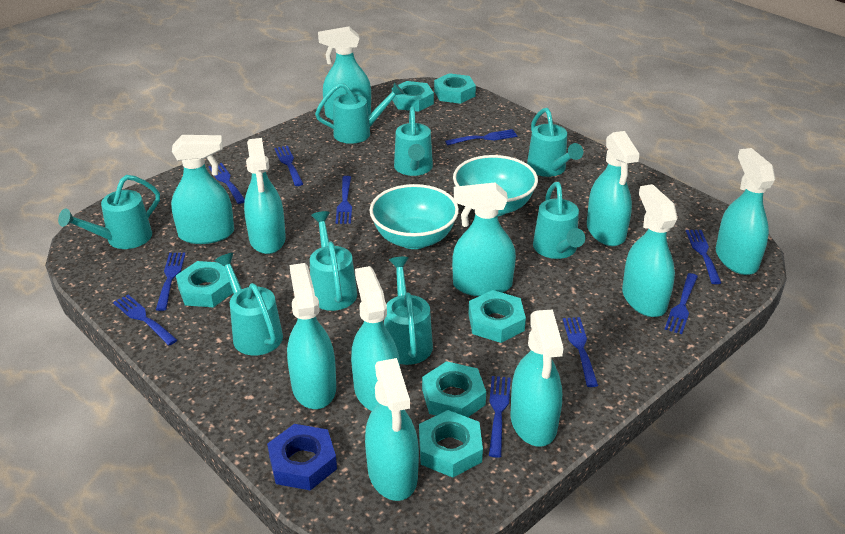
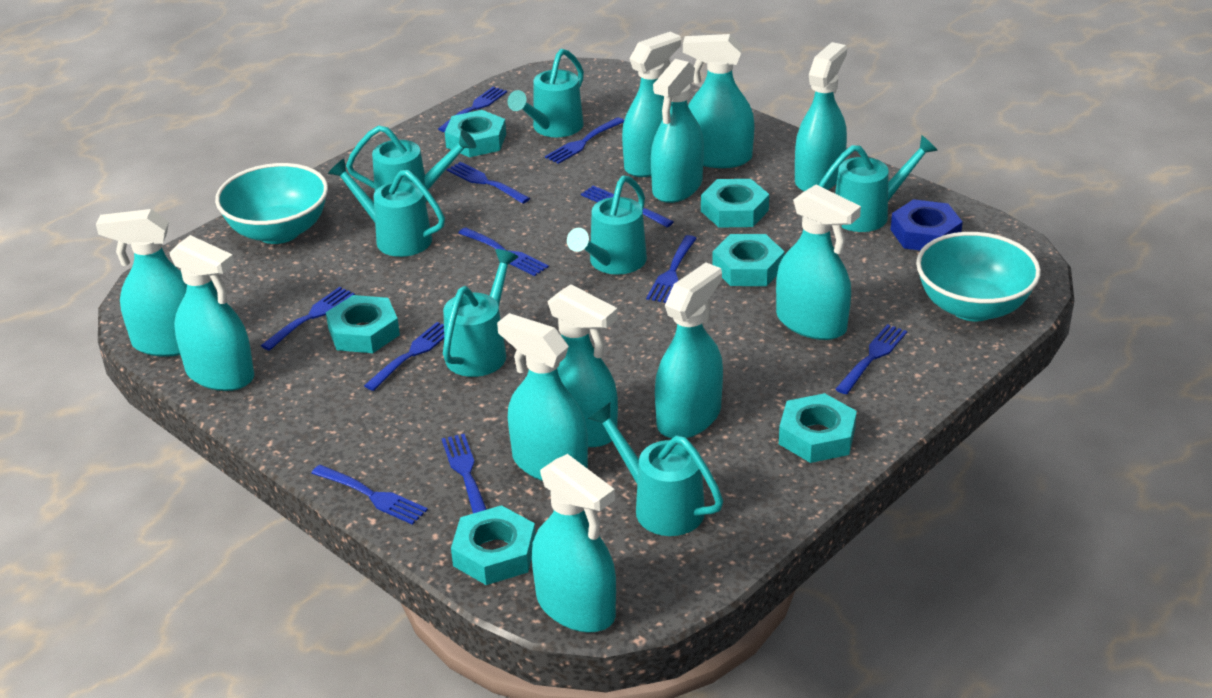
blue fork: 10 -> 11
turquoise watering can: 8 -> 7

